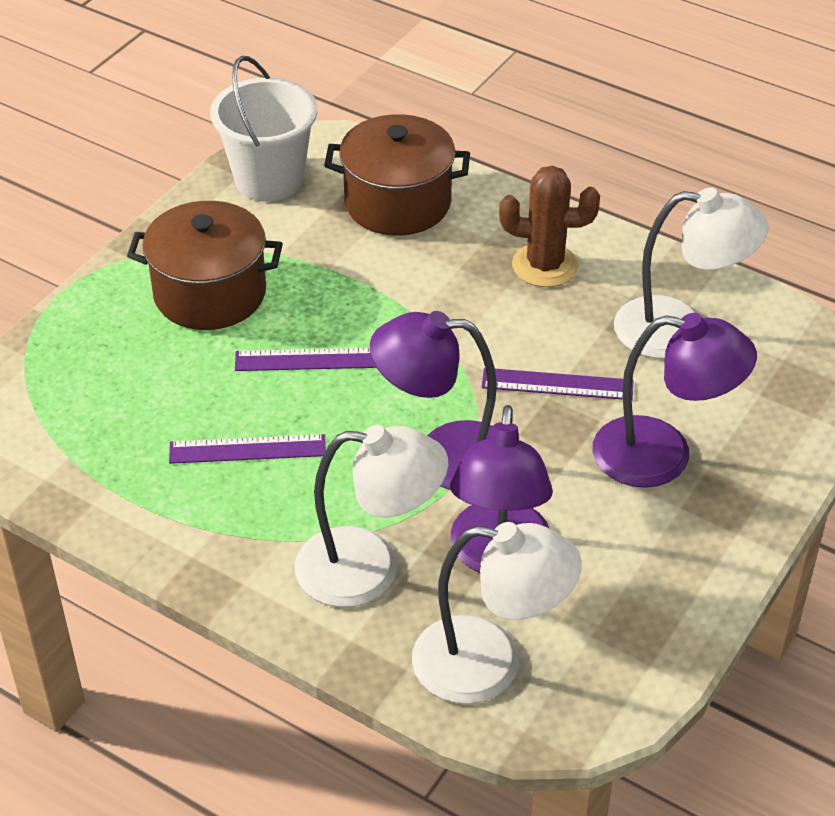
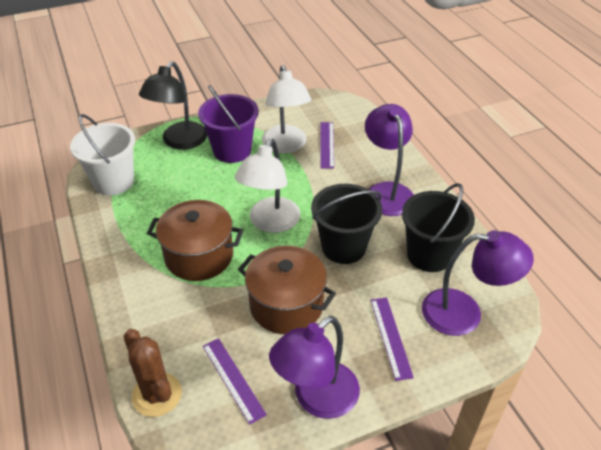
black bucket: 0 -> 2
black lamp: 0 -> 1
purple bucket: 0 -> 1
white lamp: 3 -> 2

